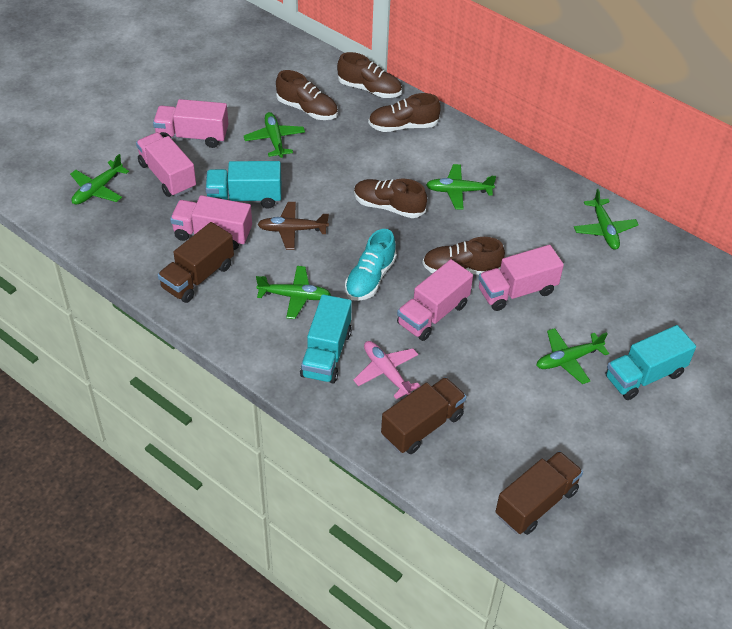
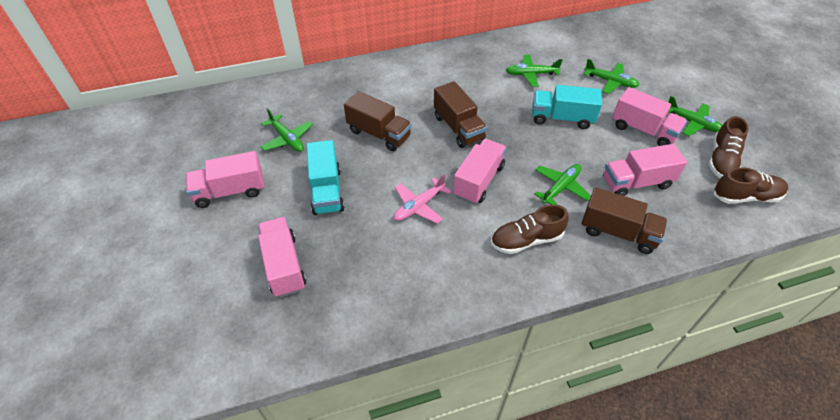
brown plane: 1 -> 0
brown shoe: 5 -> 3
green plane: 6 -> 5
turquoise shoe: 1 -> 0
turquoise truck: 3 -> 2

